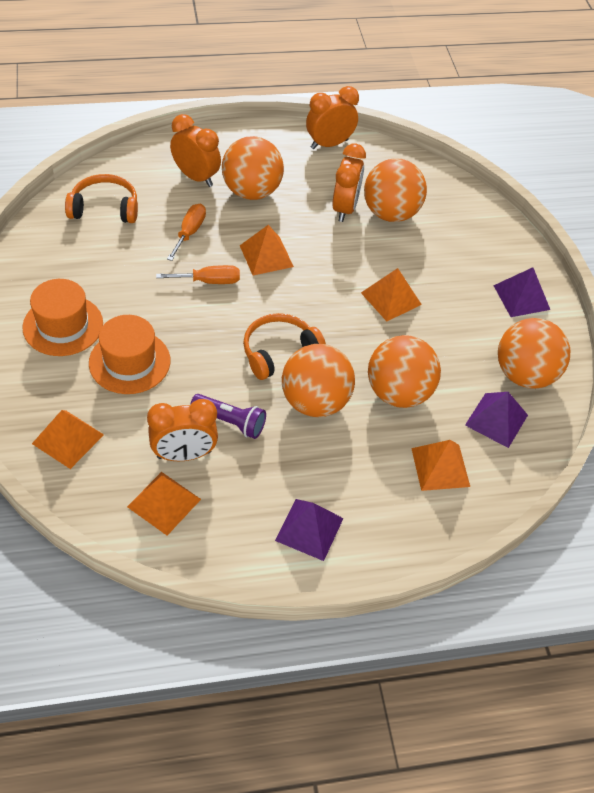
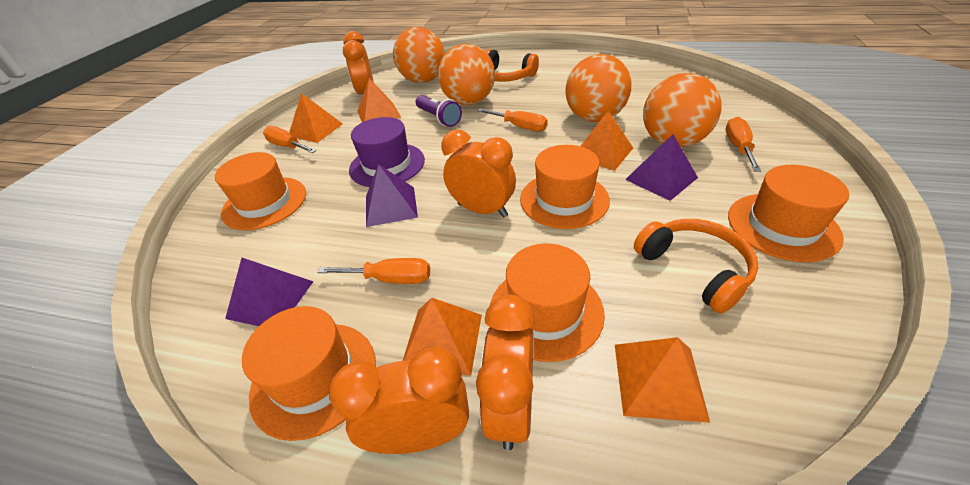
orange ball: 5 -> 4
orange hat: 2 -> 5
orange screwdriver: 2 -> 4
purple hat: 0 -> 1

